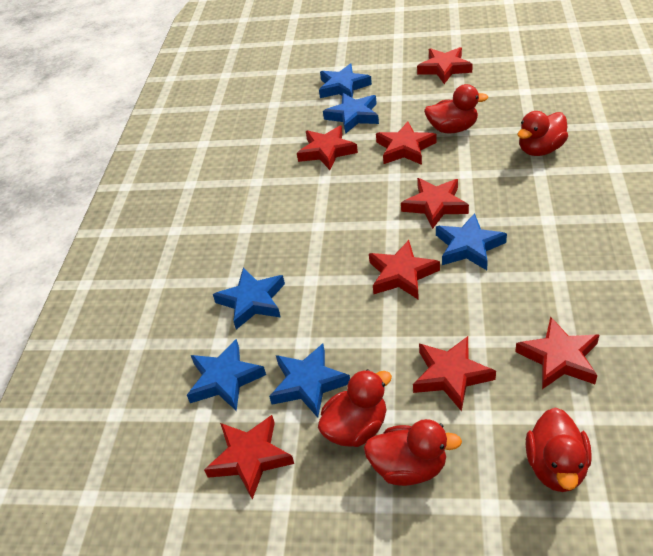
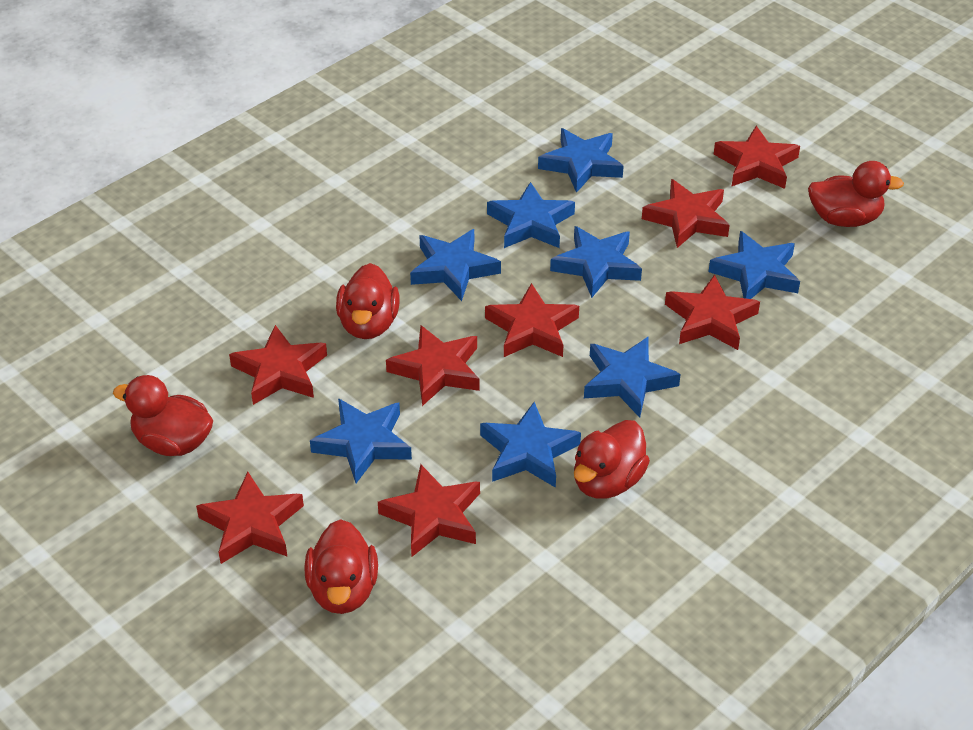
blue star: 6 -> 8

